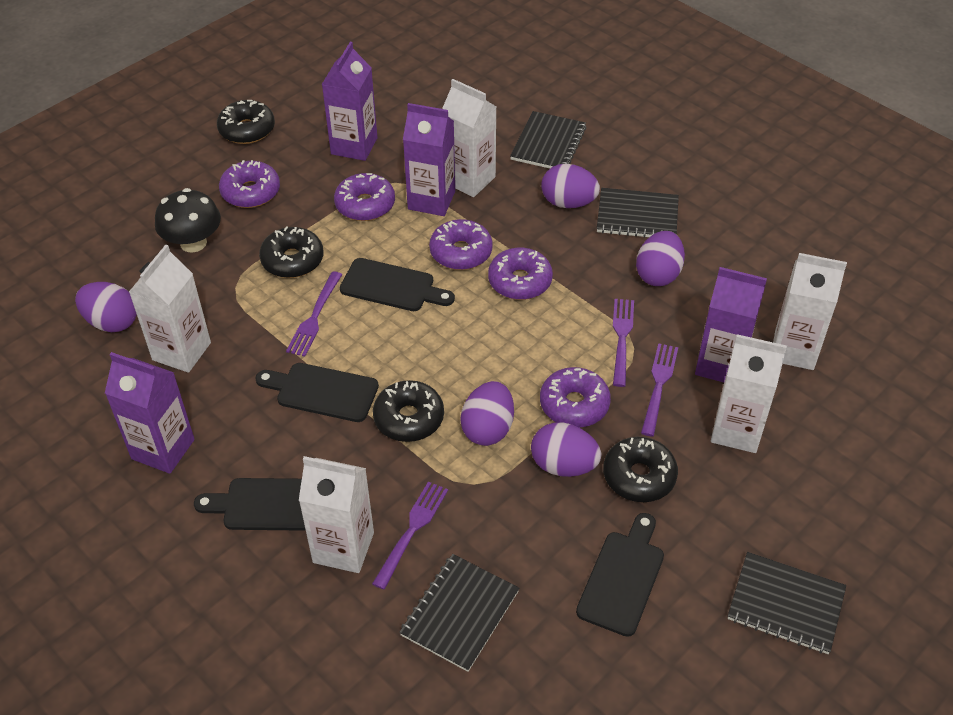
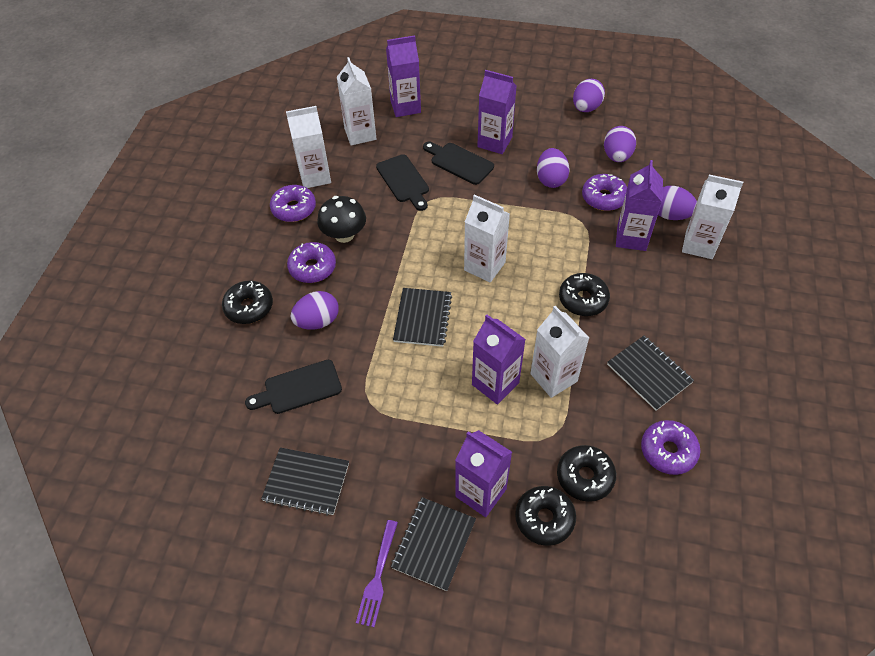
black cutting board: 4 -> 3
purple carton: 4 -> 5
purple donut: 5 -> 4
purple fork: 4 -> 1

